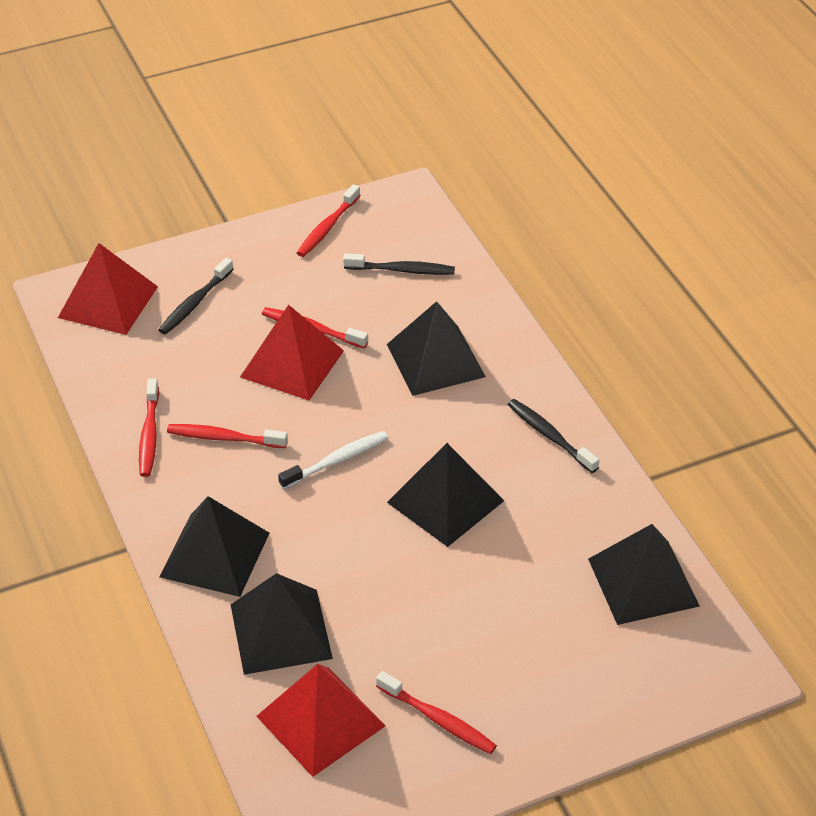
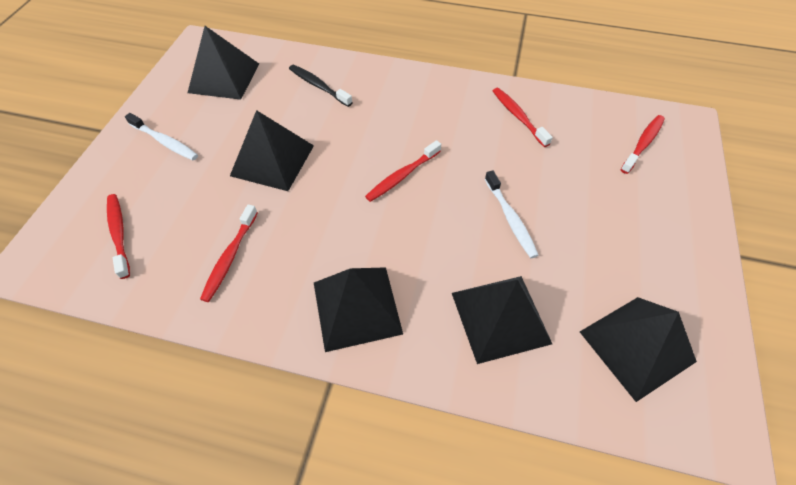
black toothbrush: 3 -> 1
red pyramid: 3 -> 0
white toothbrush: 1 -> 2

